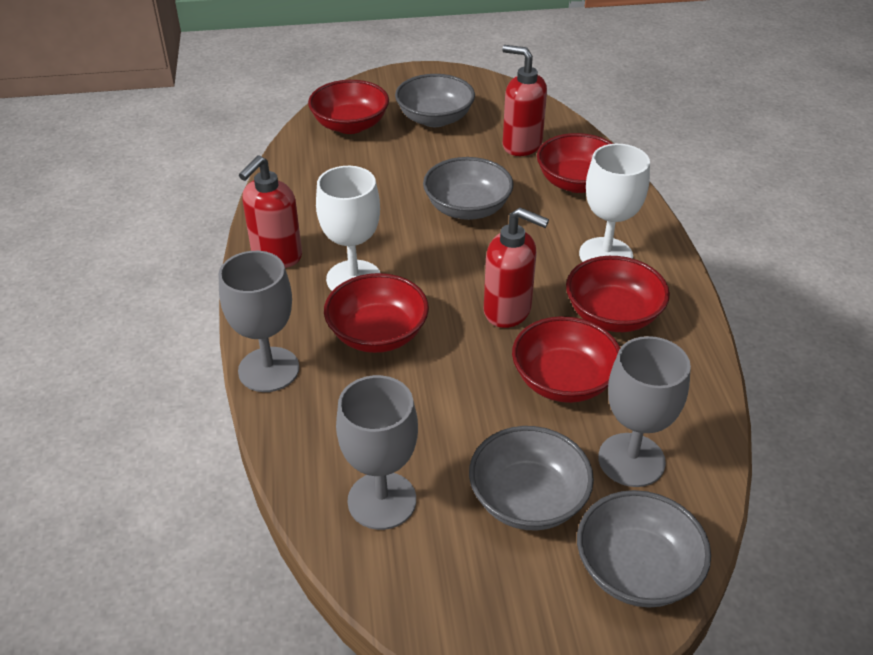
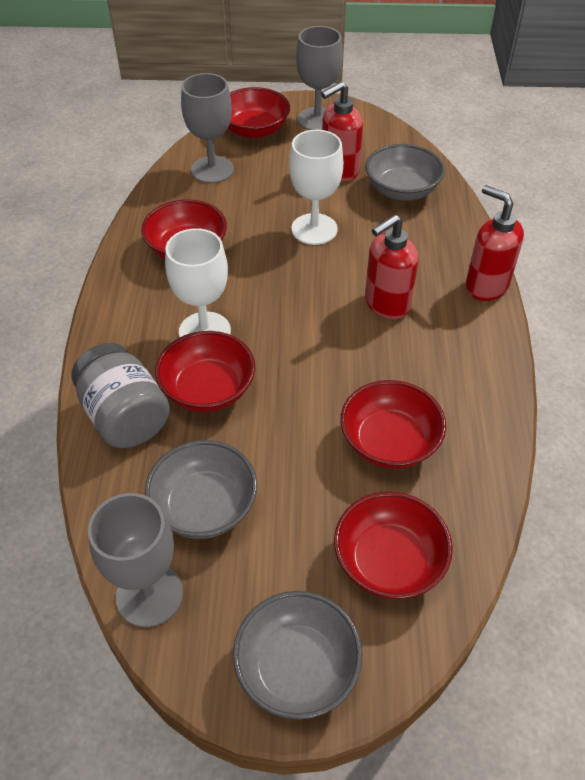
grey bowl: 4 -> 3
grey jar: 0 -> 1

